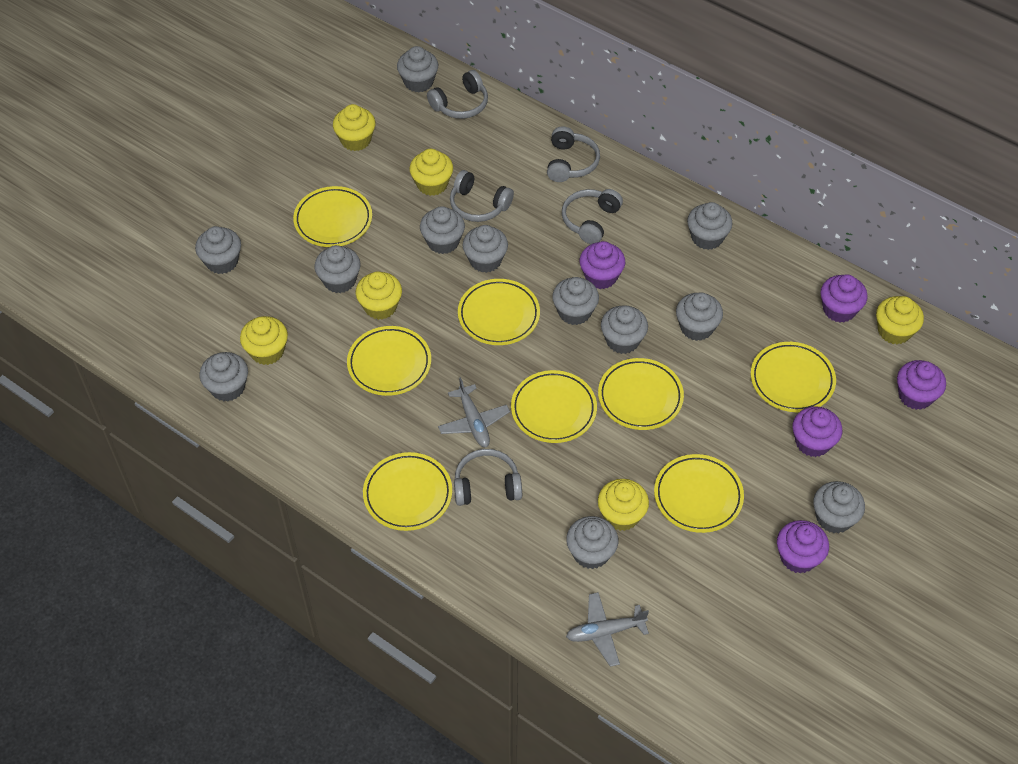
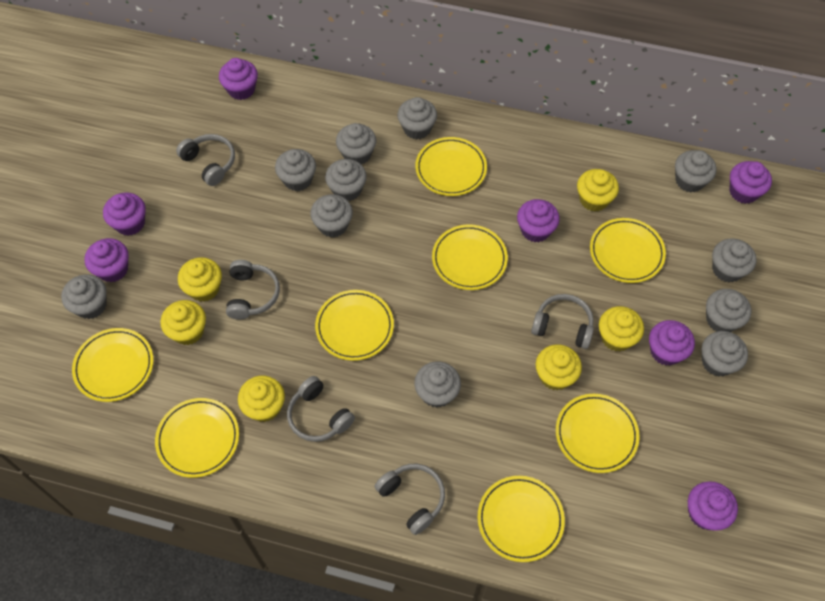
grey cupcake: 12 -> 11
grey plane: 2 -> 0
purple cupcake: 5 -> 7

